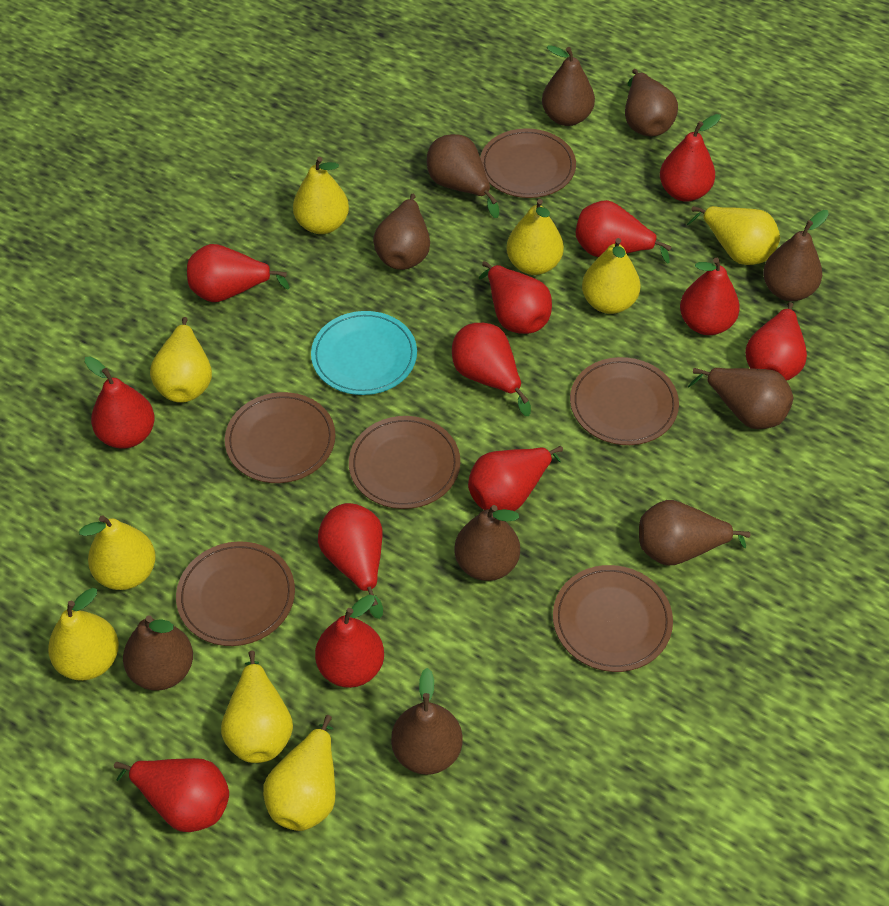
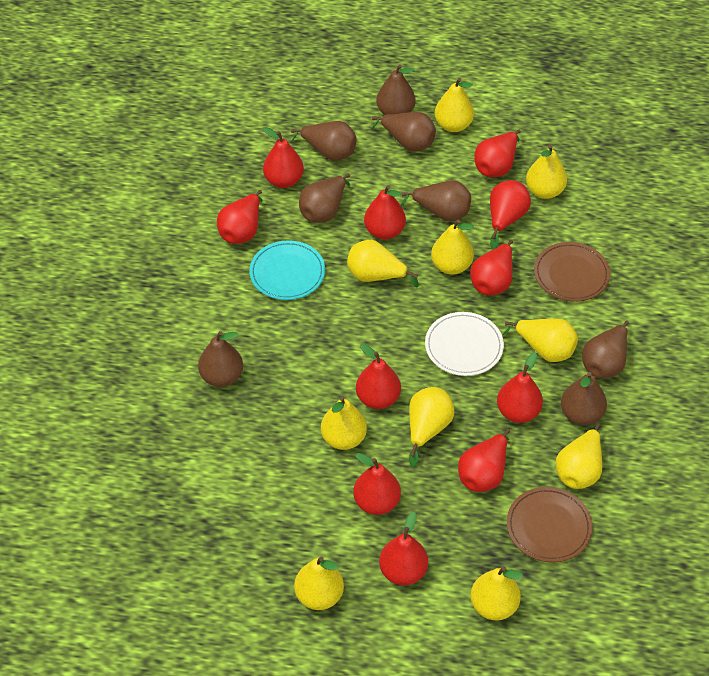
brown pear: 10 -> 8
brown plate: 6 -> 2
red pear: 12 -> 11
white plate: 0 -> 1
yellow pear: 9 -> 10

